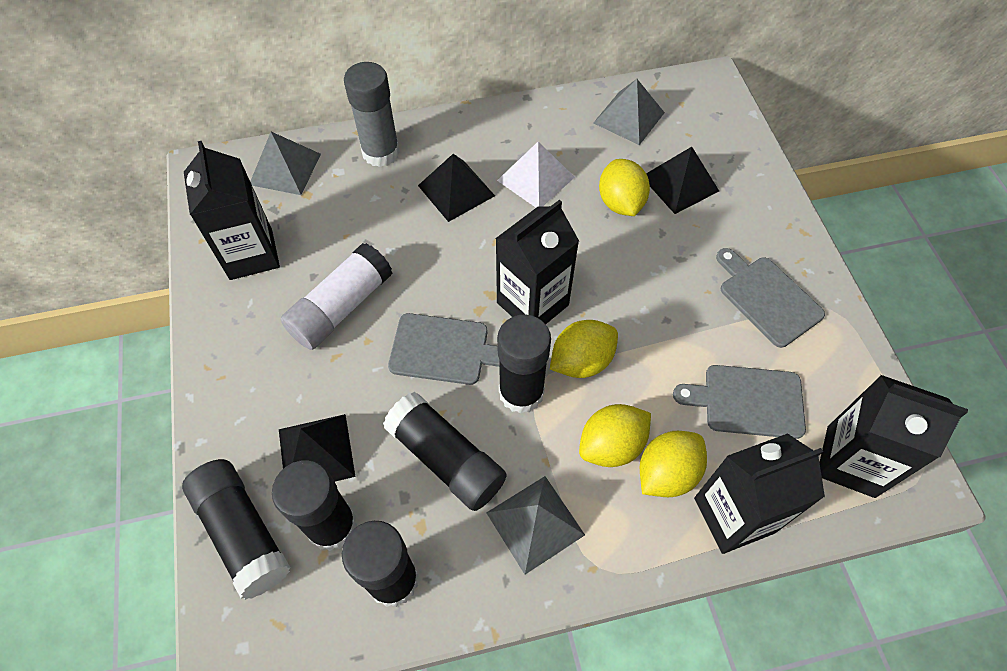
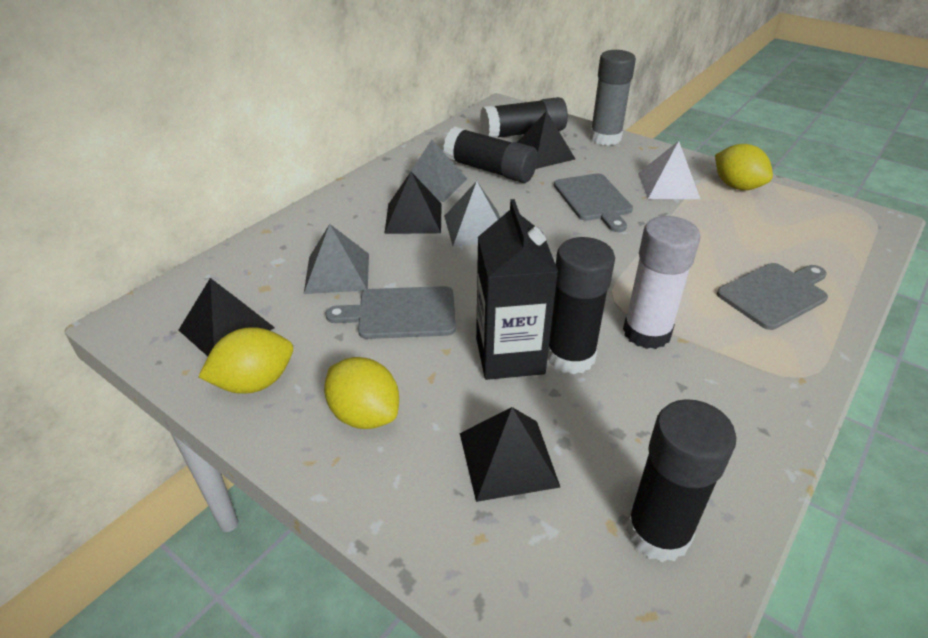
black carton: 4 -> 1
black glue stick: 5 -> 4
black pyramid: 3 -> 4
yellow lemon: 4 -> 3

